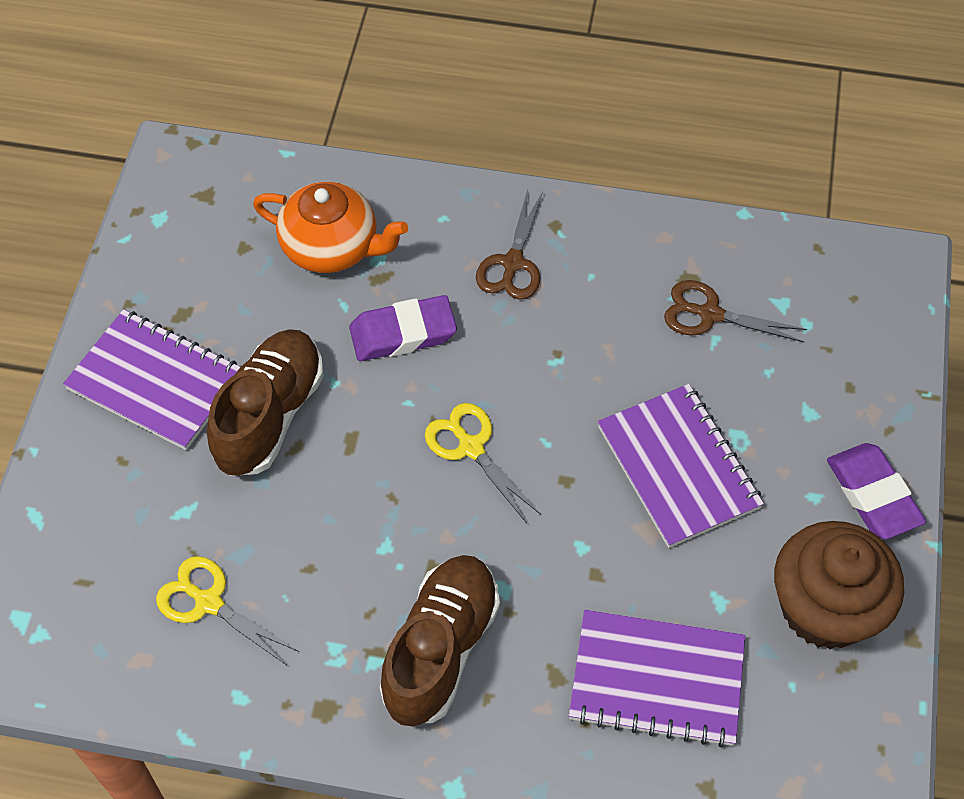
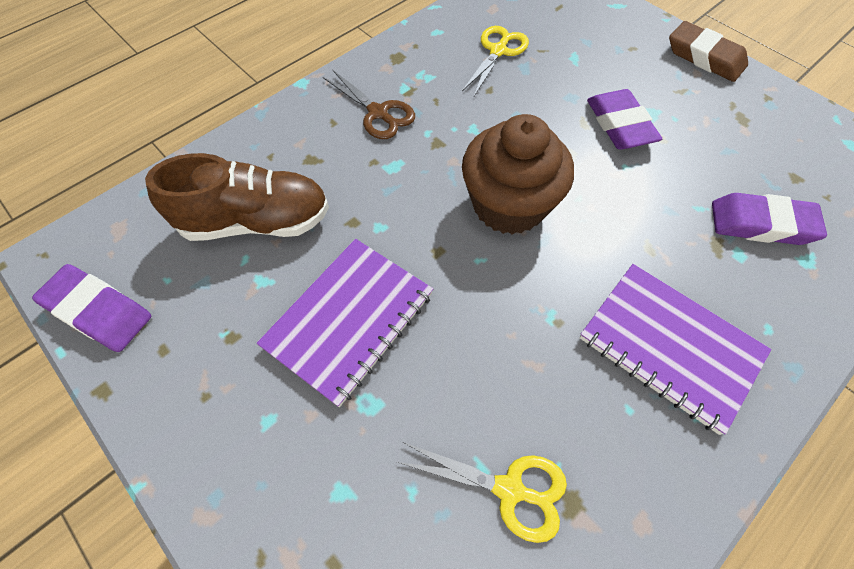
brown eraser: 0 -> 1
brown scissors: 2 -> 1
brown shoe: 2 -> 1
orange teapot: 1 -> 0
purple eraser: 2 -> 3
purple notebook: 3 -> 2

